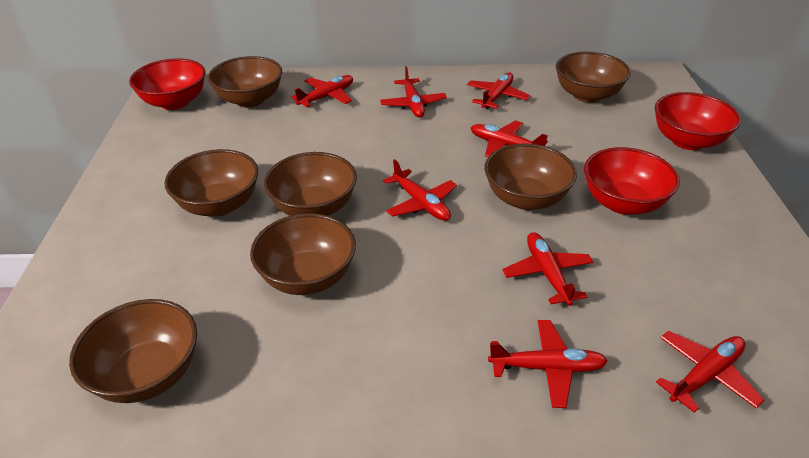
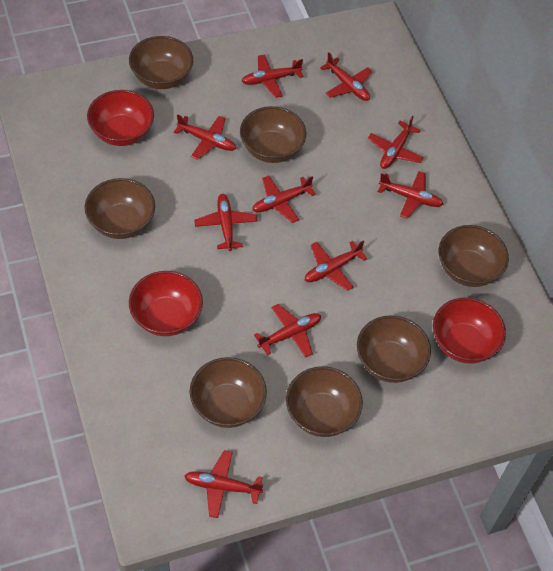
red plane: 8 -> 10

